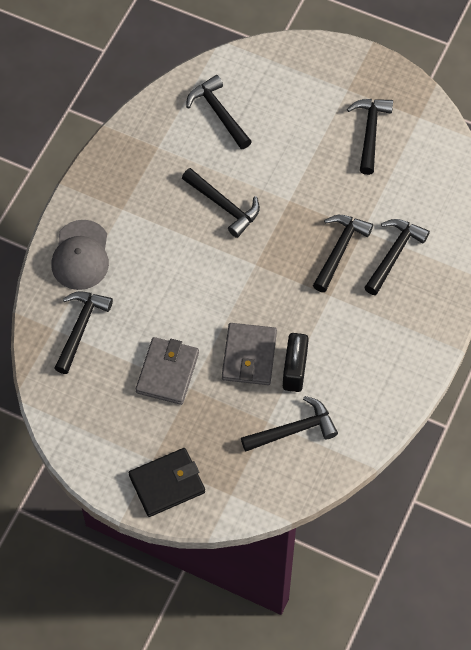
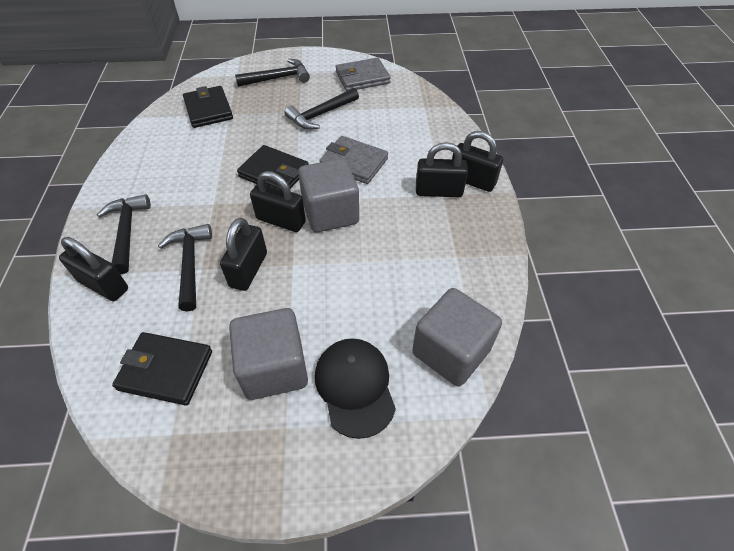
black cap: 0 -> 1
black hammer: 7 -> 4
black padlock: 1 -> 5
black wallet: 1 -> 3
grey cap: 1 -> 0
grey cube: 0 -> 3

